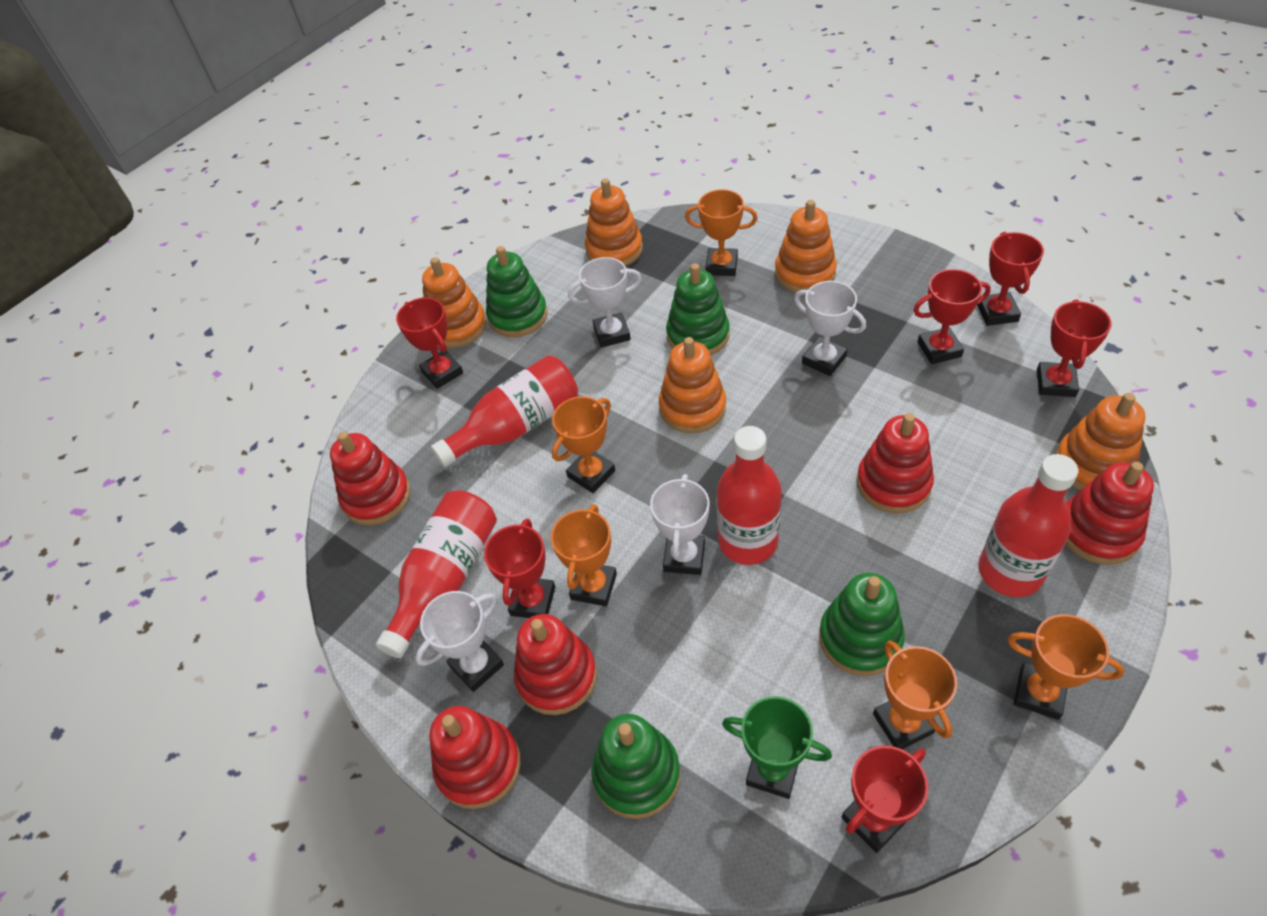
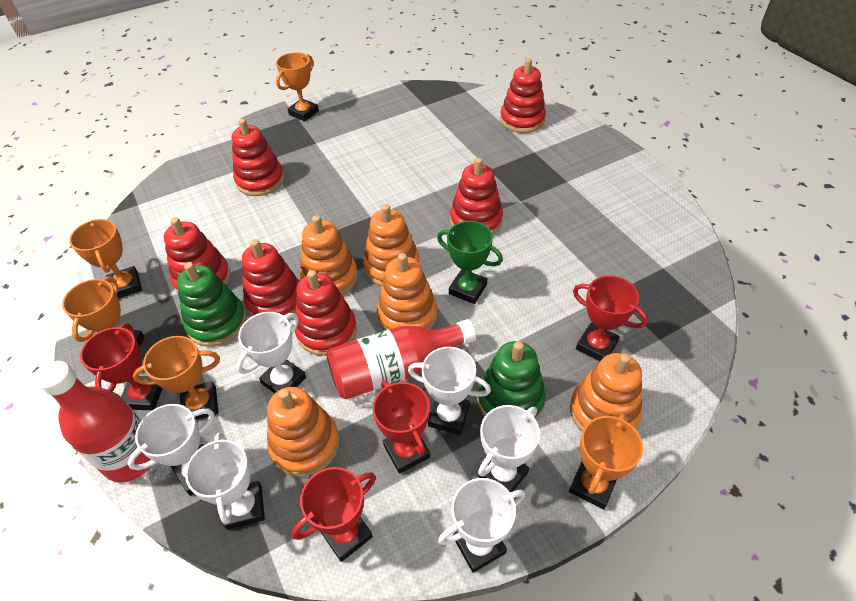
green stacking toy: 4 -> 2
red bottle: 4 -> 2
red stacking toy: 5 -> 6
red trophy: 6 -> 4
white trophy: 4 -> 6

